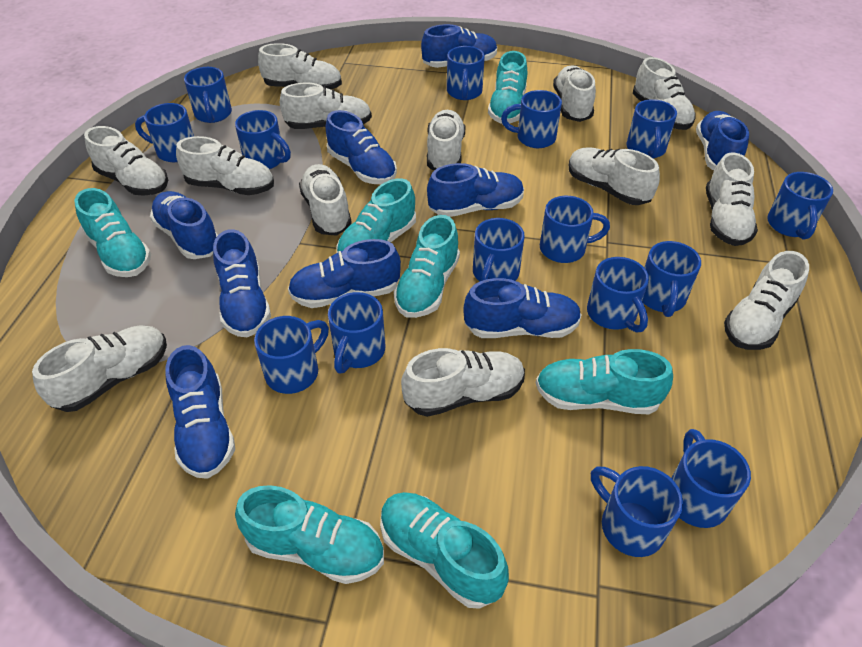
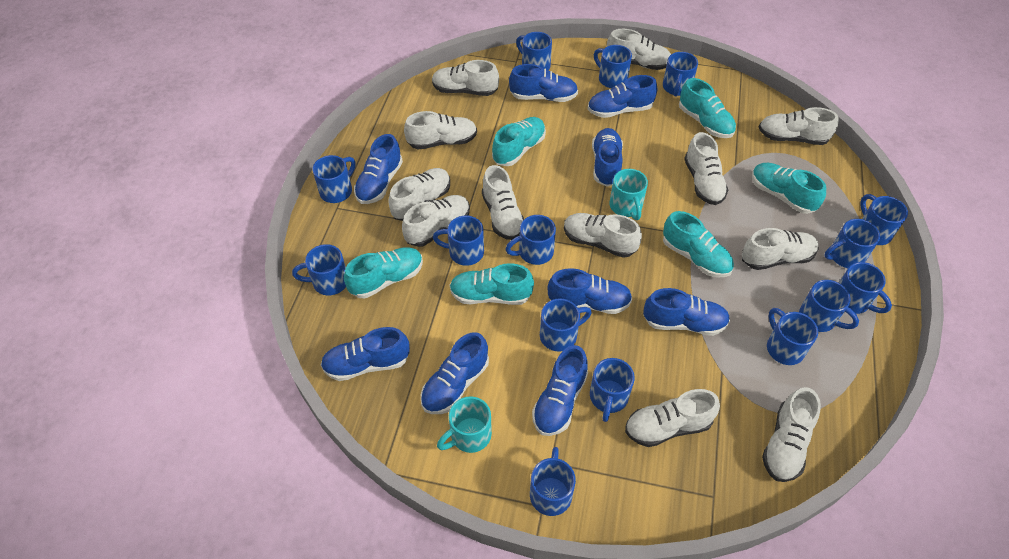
turquoise mug: 0 -> 2
turquoise shoe: 7 -> 6
white shoe: 13 -> 12

